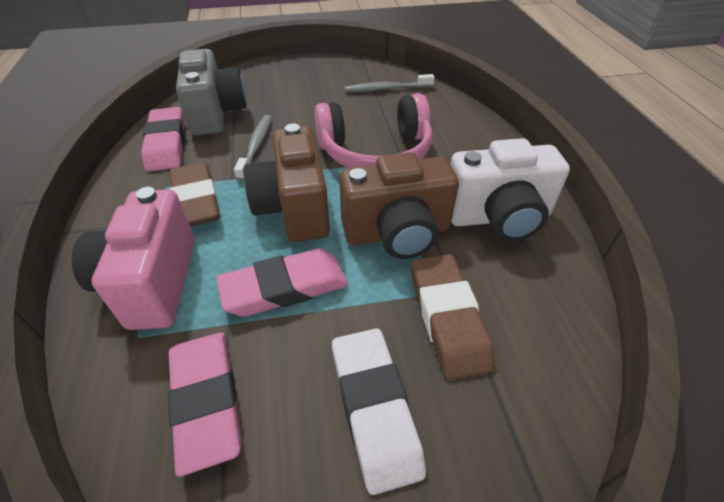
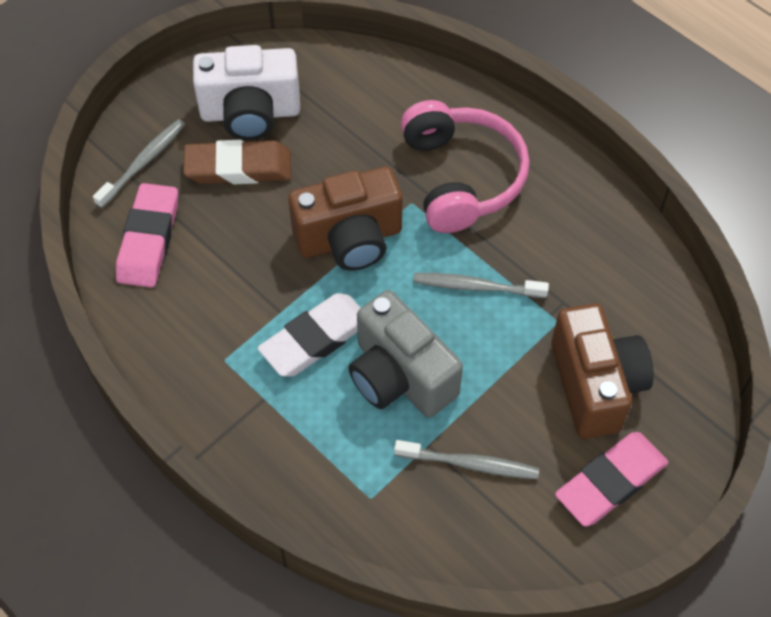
brown eraser: 2 -> 1
grey toothbrush: 2 -> 3
pink camera: 1 -> 0
pink eraser: 3 -> 2

